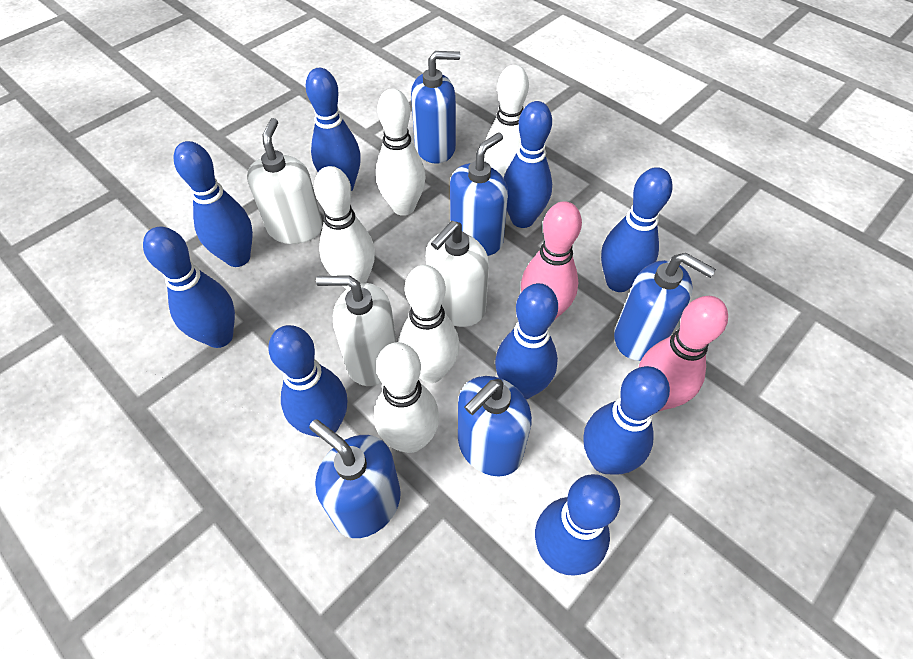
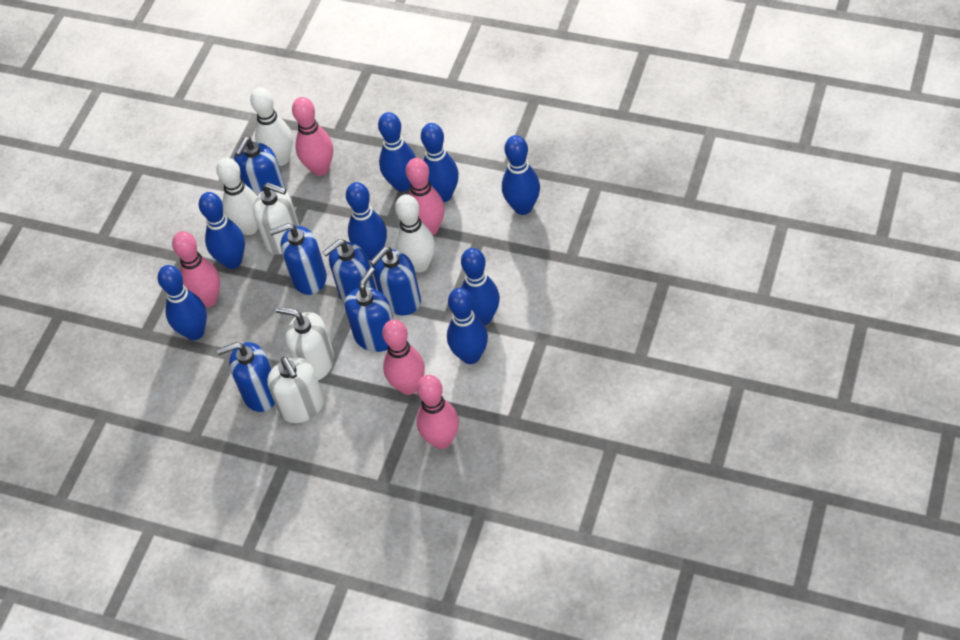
blue bowling pin: 9 -> 8
blue soap dispenser: 5 -> 6
pink bowling pin: 2 -> 5
white bowling pin: 5 -> 3

